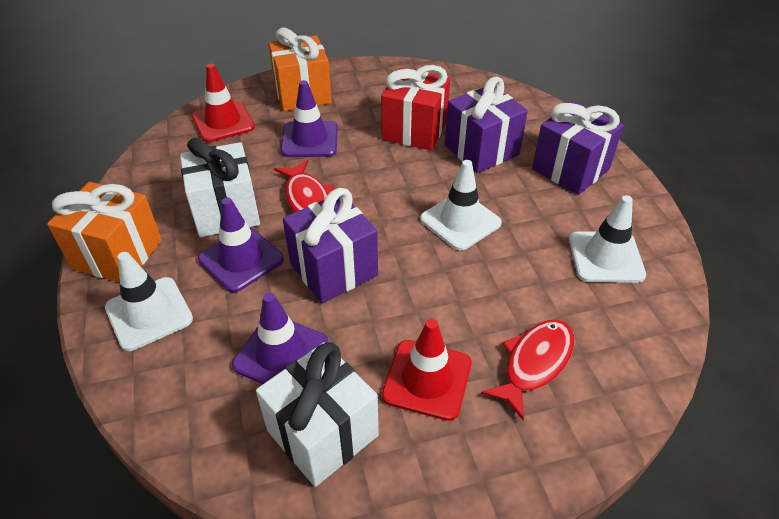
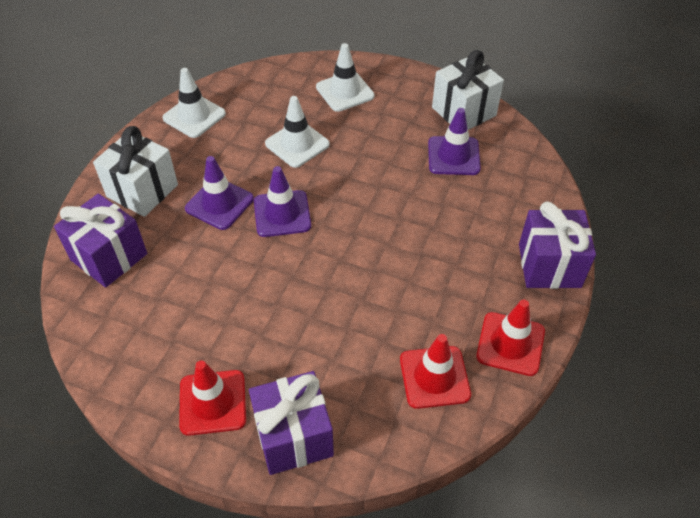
orange gift: 2 -> 0
red fish: 2 -> 0
red gift: 1 -> 0
red traffic cone: 2 -> 3

